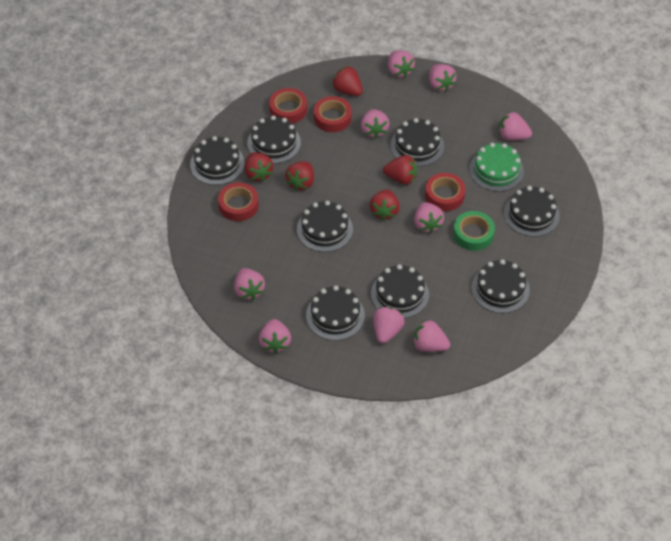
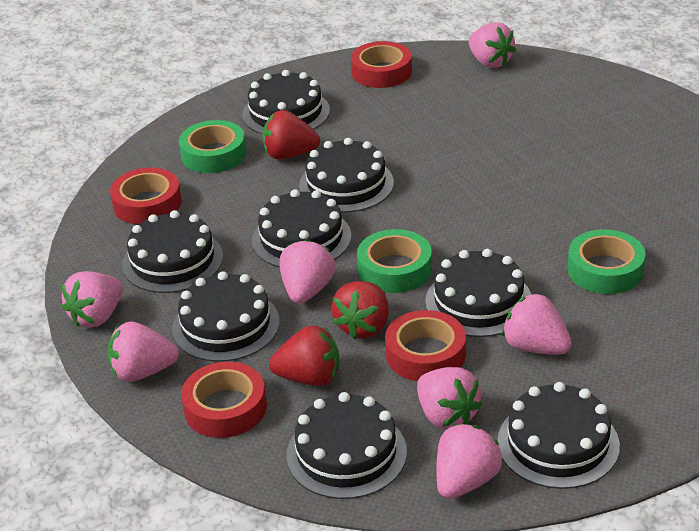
green cake: 1 -> 0
green tape: 1 -> 3
pink strawberry: 9 -> 7
red strawberry: 5 -> 3

